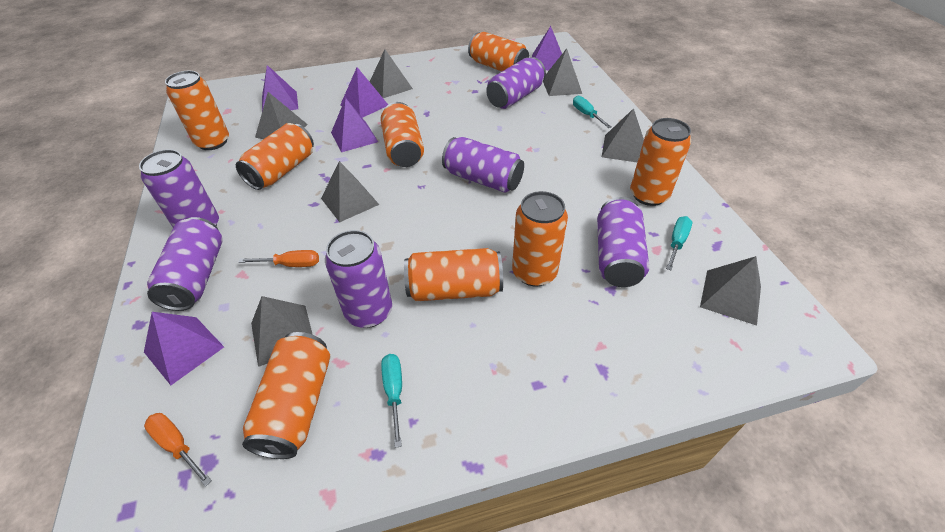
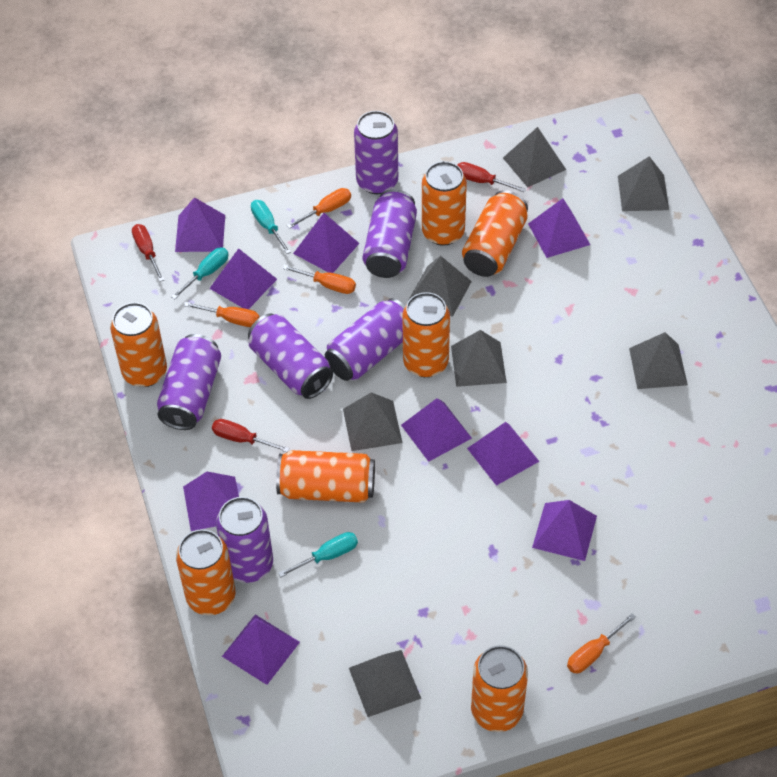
orange can: 8 -> 7
orange screwdriver: 2 -> 4
purple pyramid: 5 -> 9
red screwdriver: 0 -> 3

